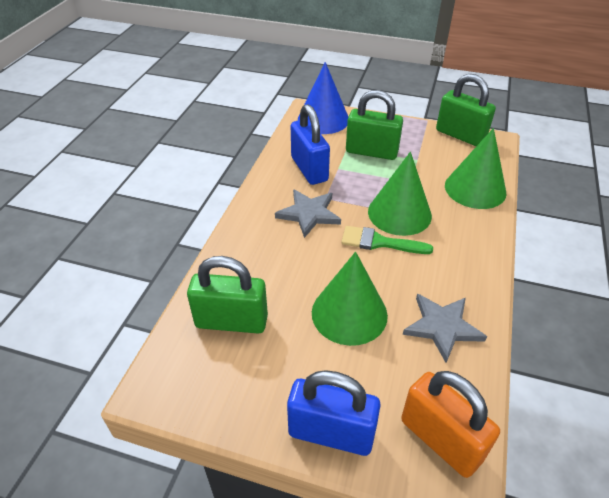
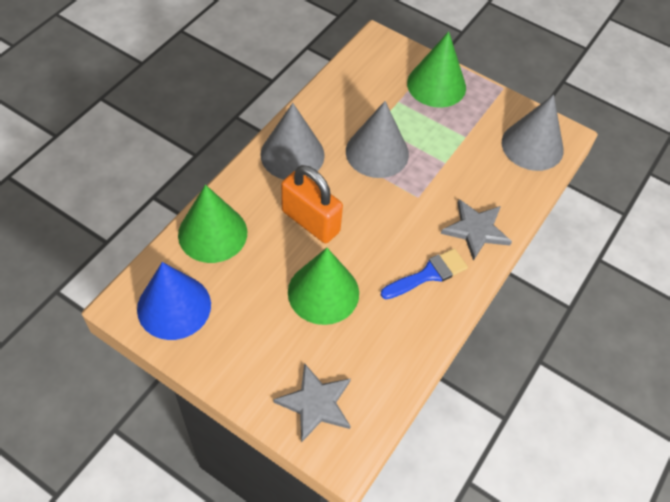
blue brush: 0 -> 1
blue padlock: 2 -> 0
green brush: 1 -> 0
green padlock: 3 -> 0
grey cone: 0 -> 3

